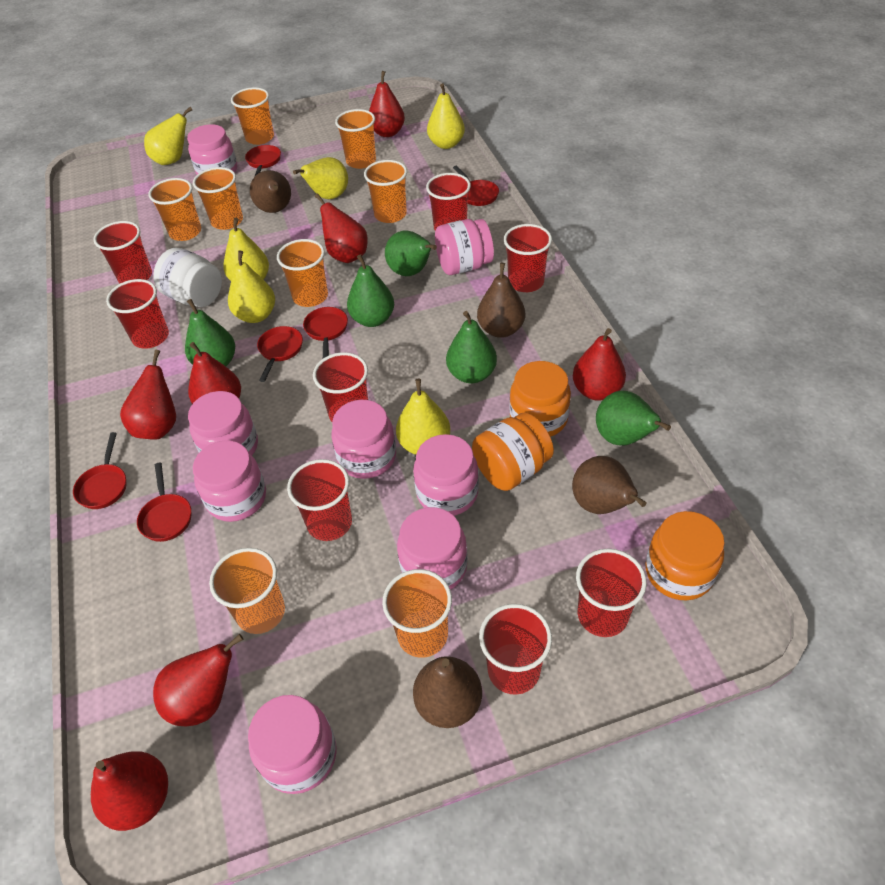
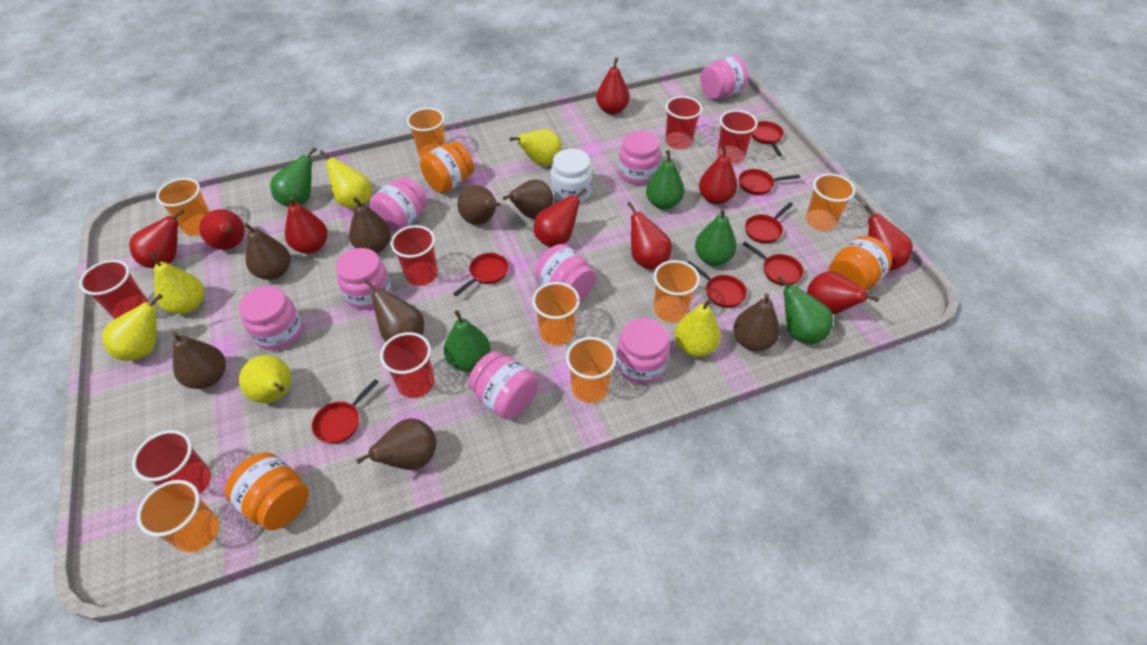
brown pear: 4 -> 8
orange cup: 8 -> 7
red cup: 8 -> 6
red pan: 6 -> 7
red pear: 7 -> 9

